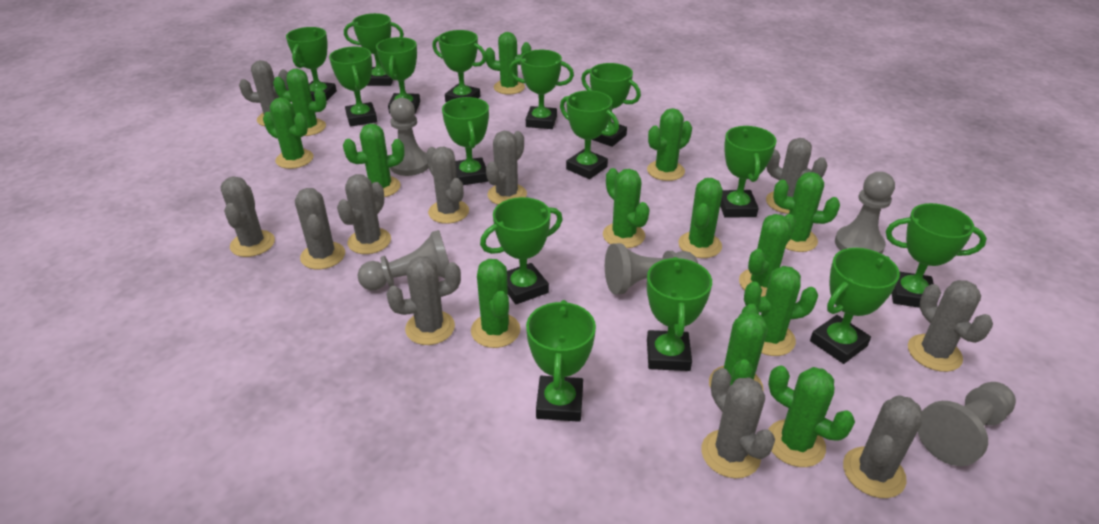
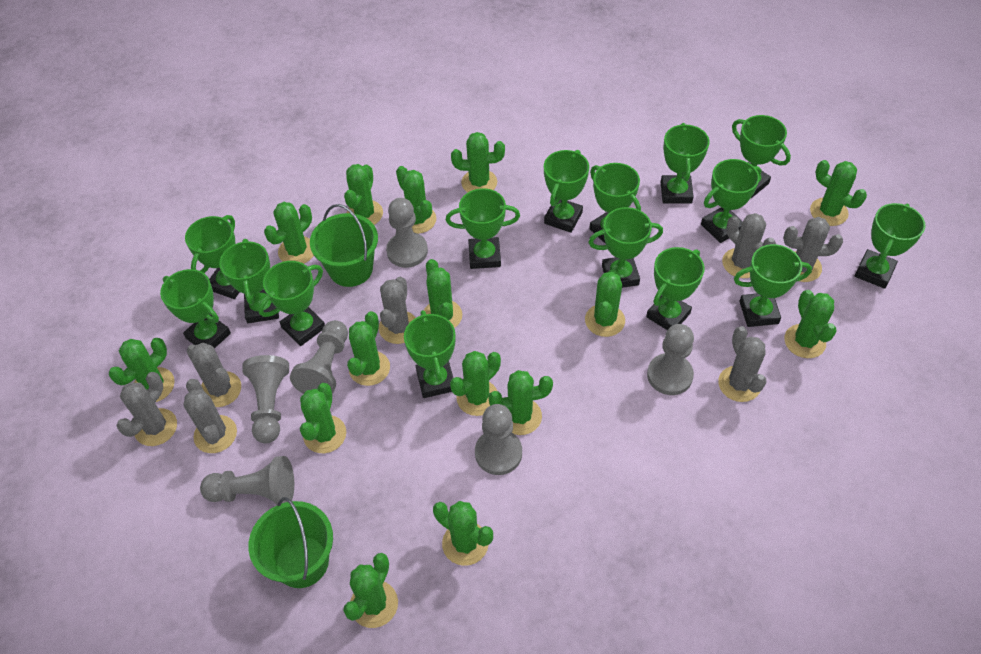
green bucket: 0 -> 2
green cactus: 13 -> 15
grey cactus: 11 -> 7
grey pawn: 5 -> 6

